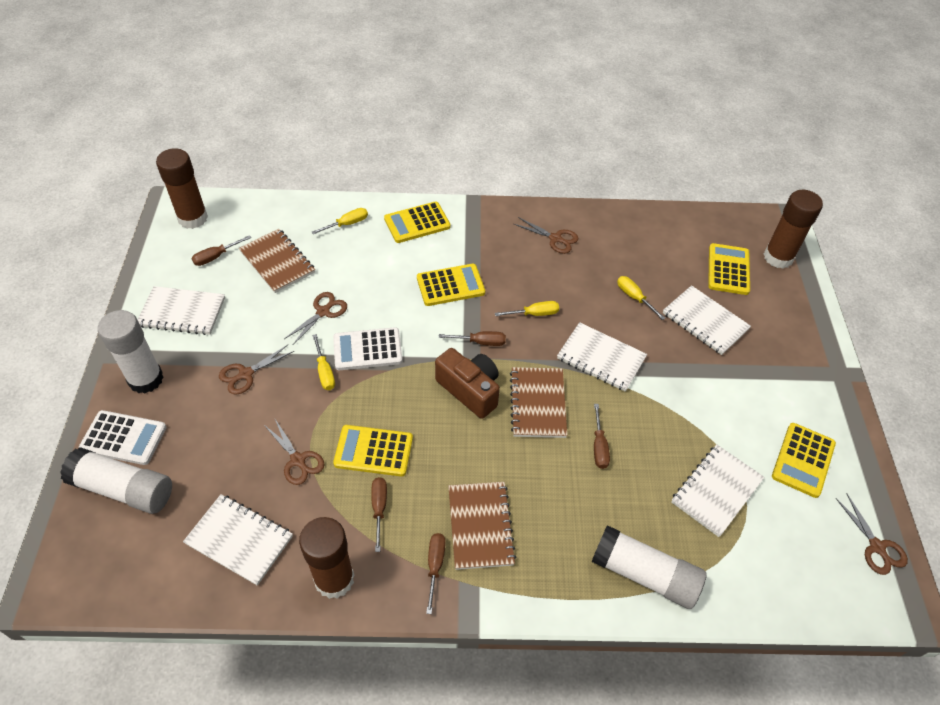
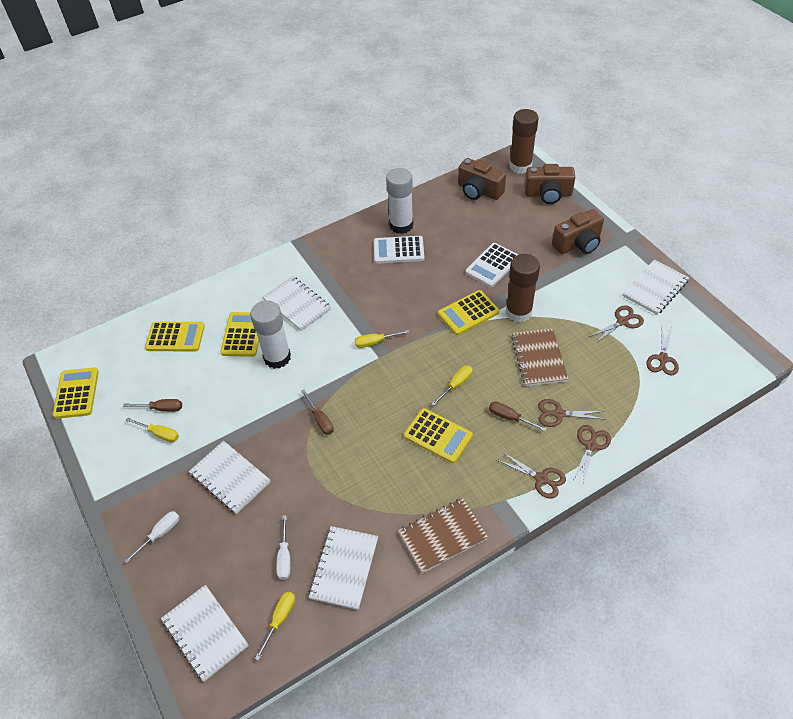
brown camera: 1 -> 3
brown glue stick: 3 -> 2
brown notebook: 3 -> 2
brown screwdriver: 5 -> 3
white glue stick: 3 -> 2
white screwdriver: 0 -> 2

